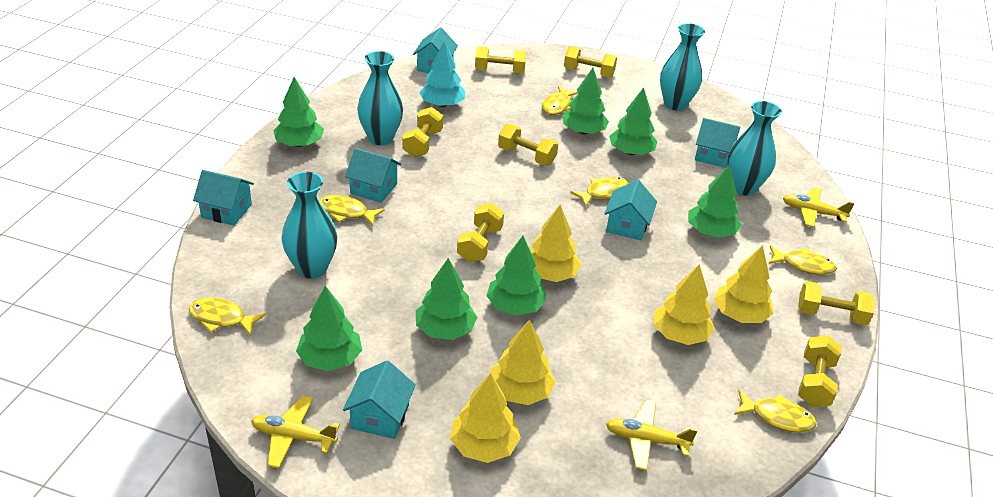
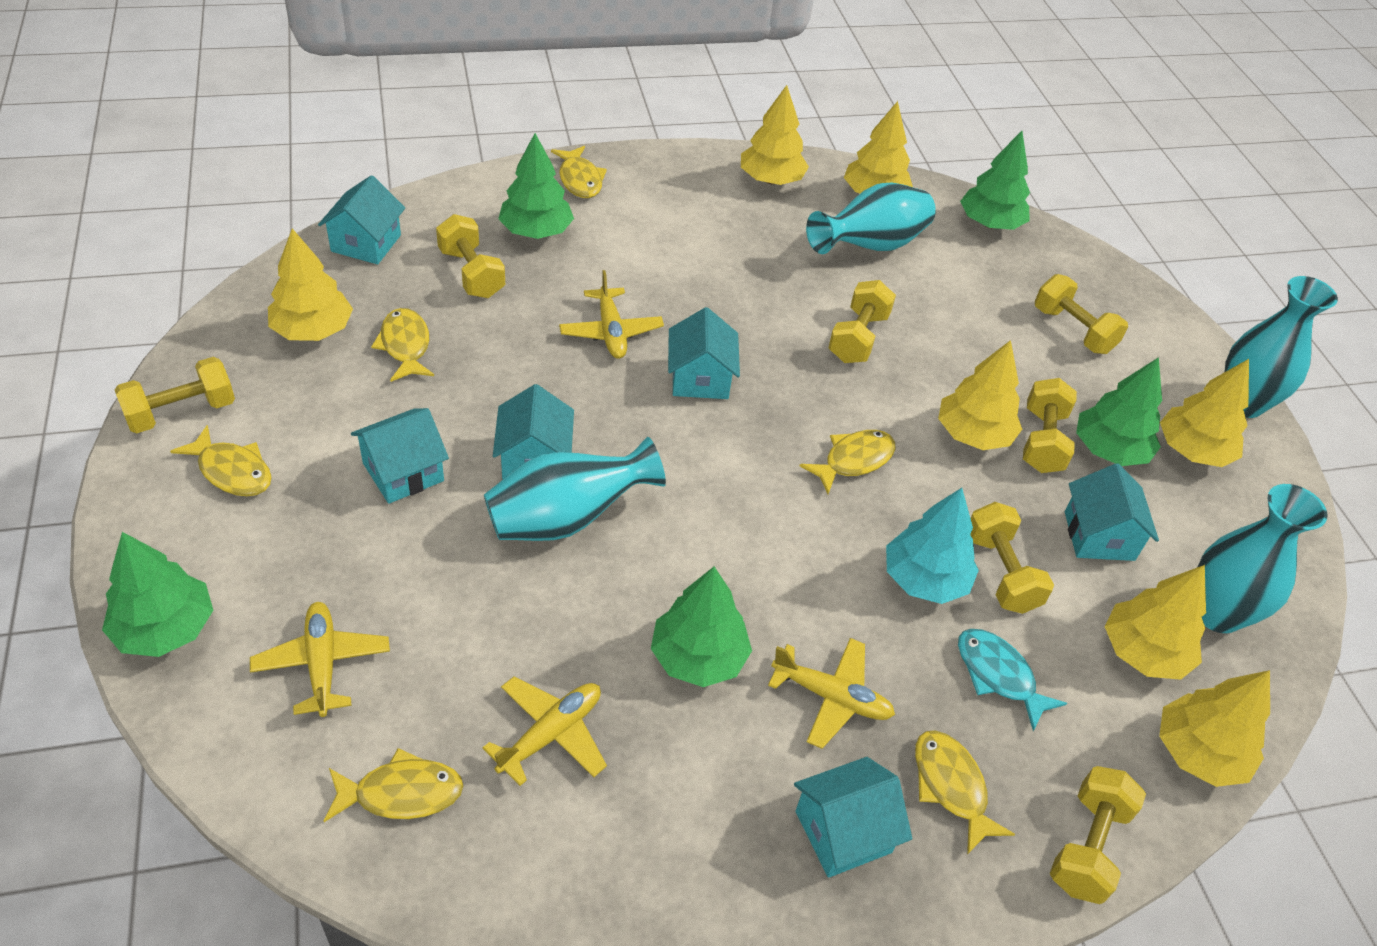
green tree: 7 -> 5
turquoise fish: 0 -> 1
yellow plane: 3 -> 4
yellow tree: 5 -> 7

